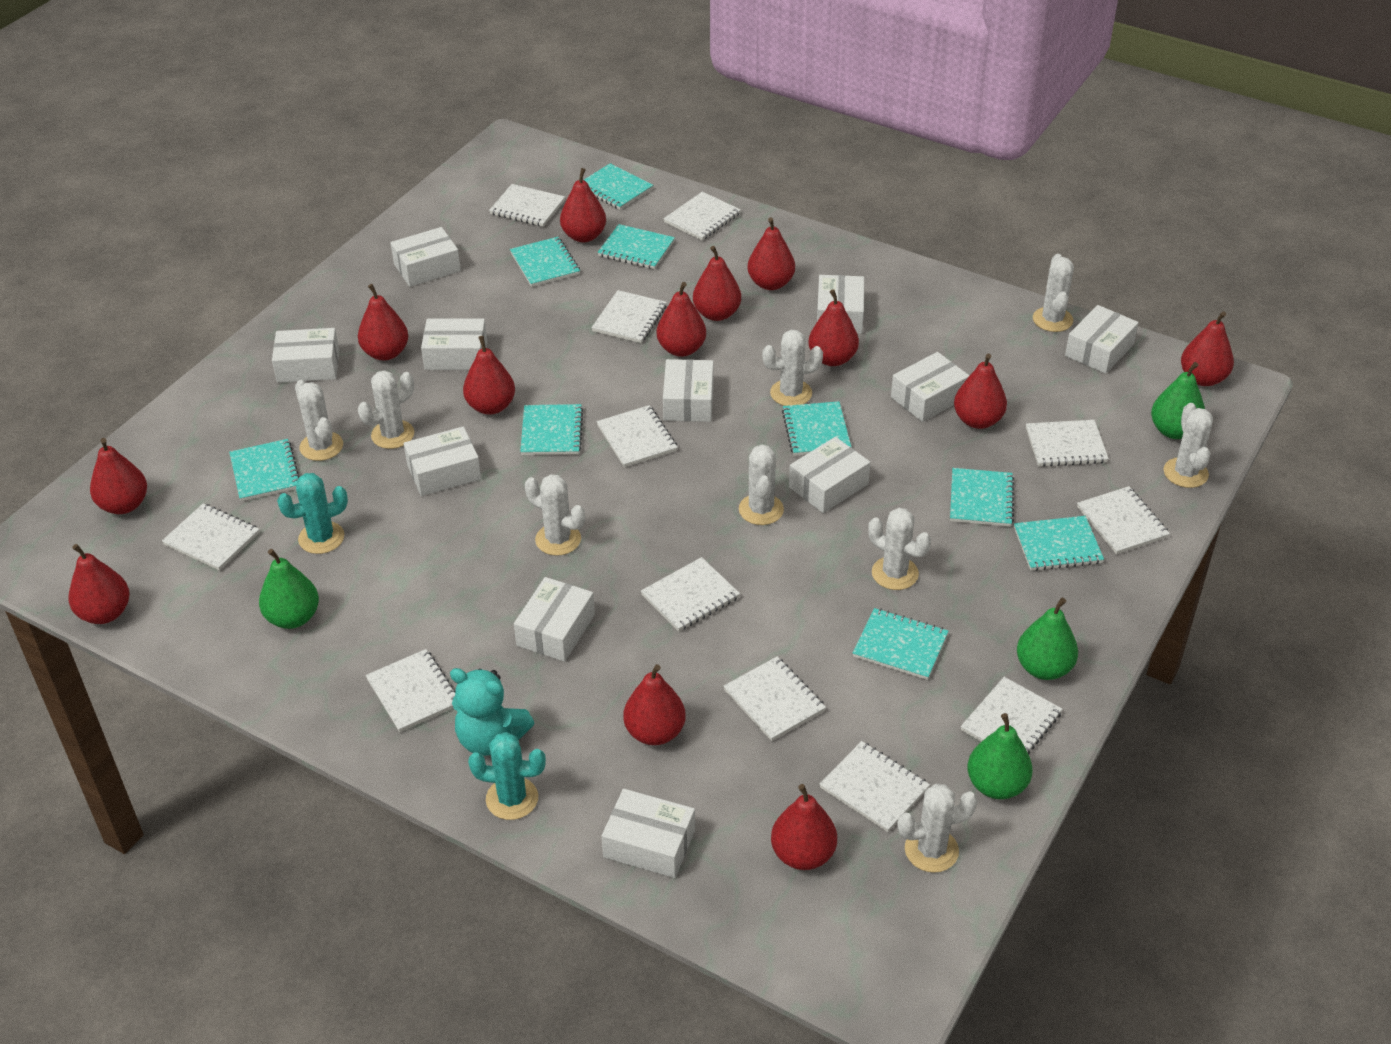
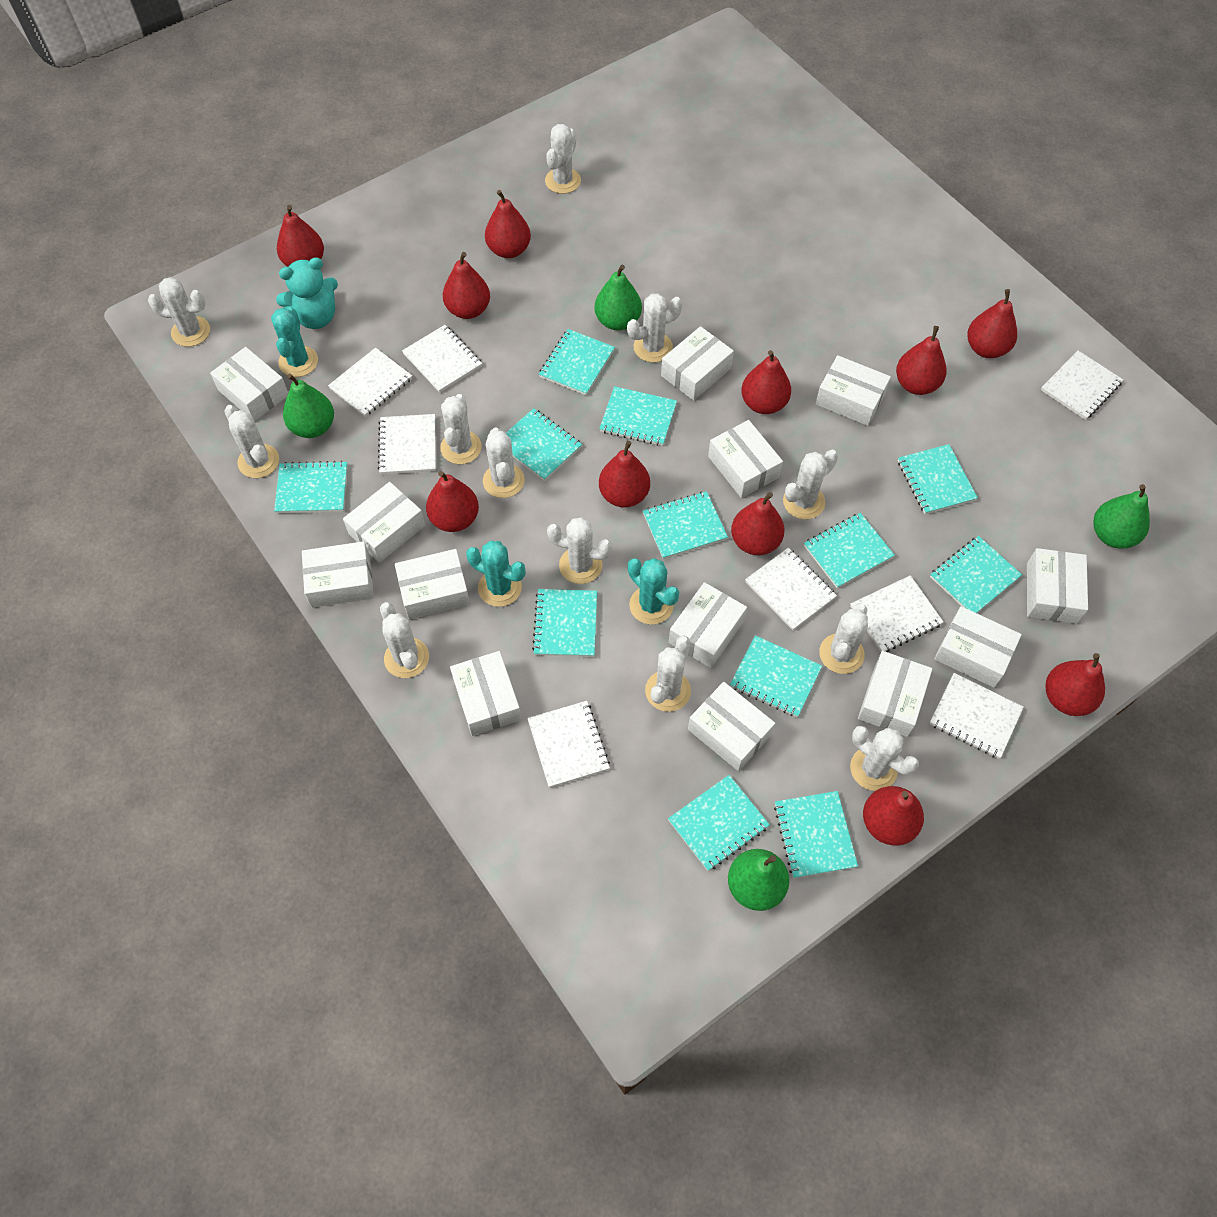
red pear: 13 -> 11
turquoise cactus: 2 -> 3
turquoise notebook: 9 -> 12
white box: 11 -> 13
white cactus: 9 -> 12
white notebook: 12 -> 8

